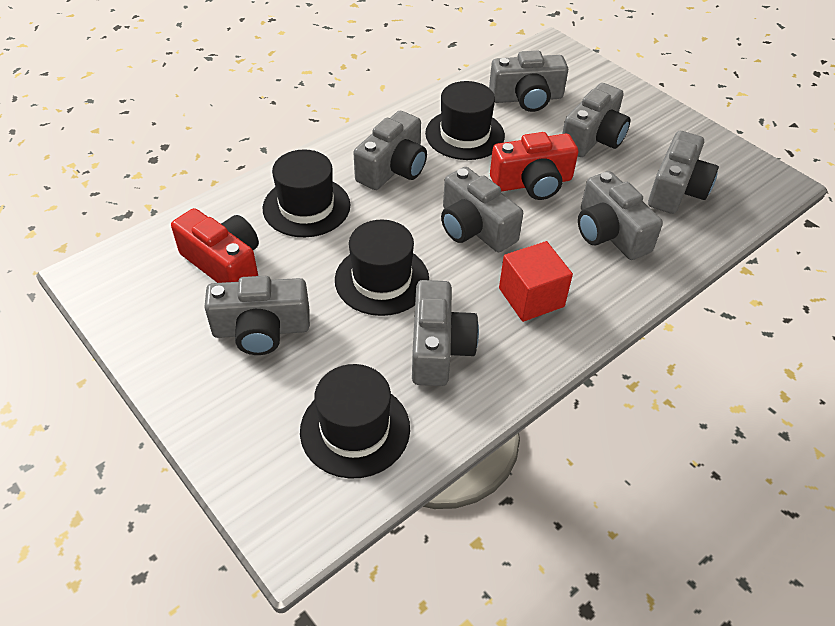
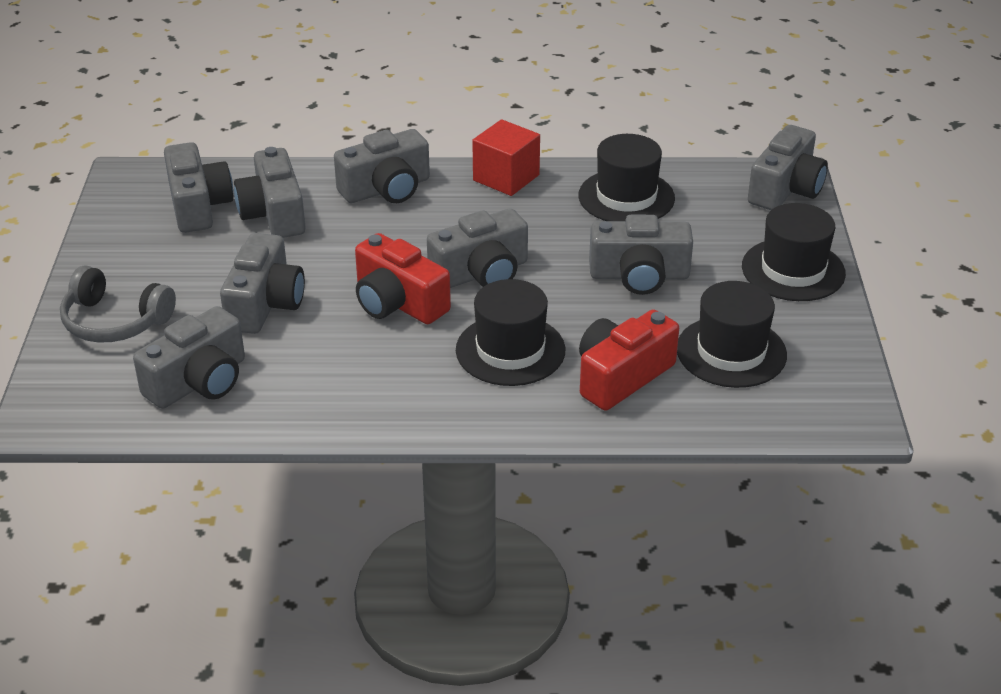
grey headphones: 0 -> 1

